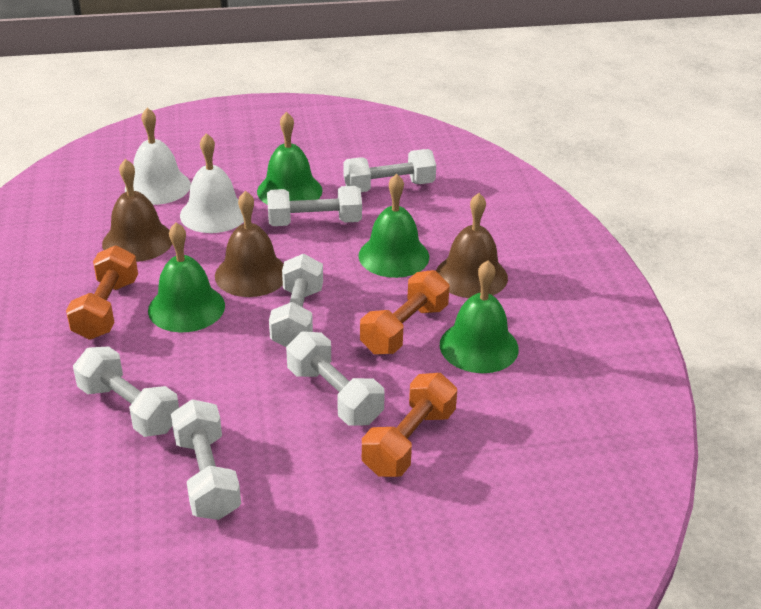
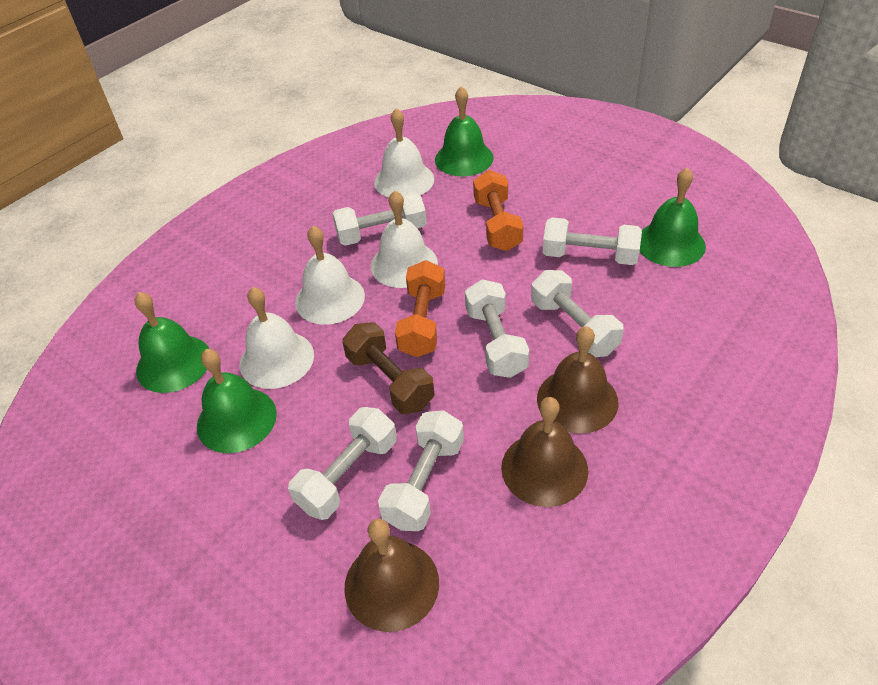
brown dumbbell: 0 -> 1
orange dumbbell: 3 -> 2
white bell: 2 -> 4

